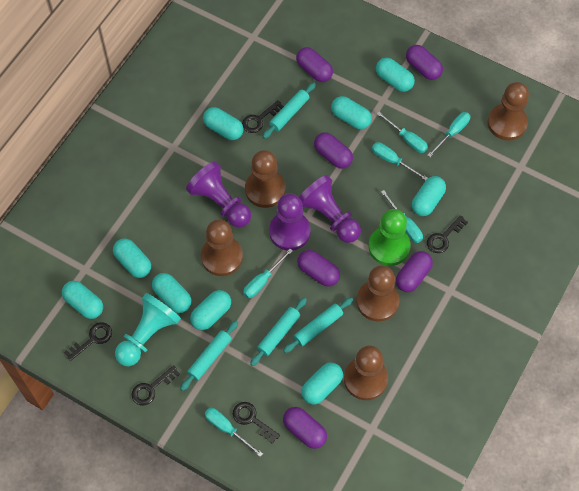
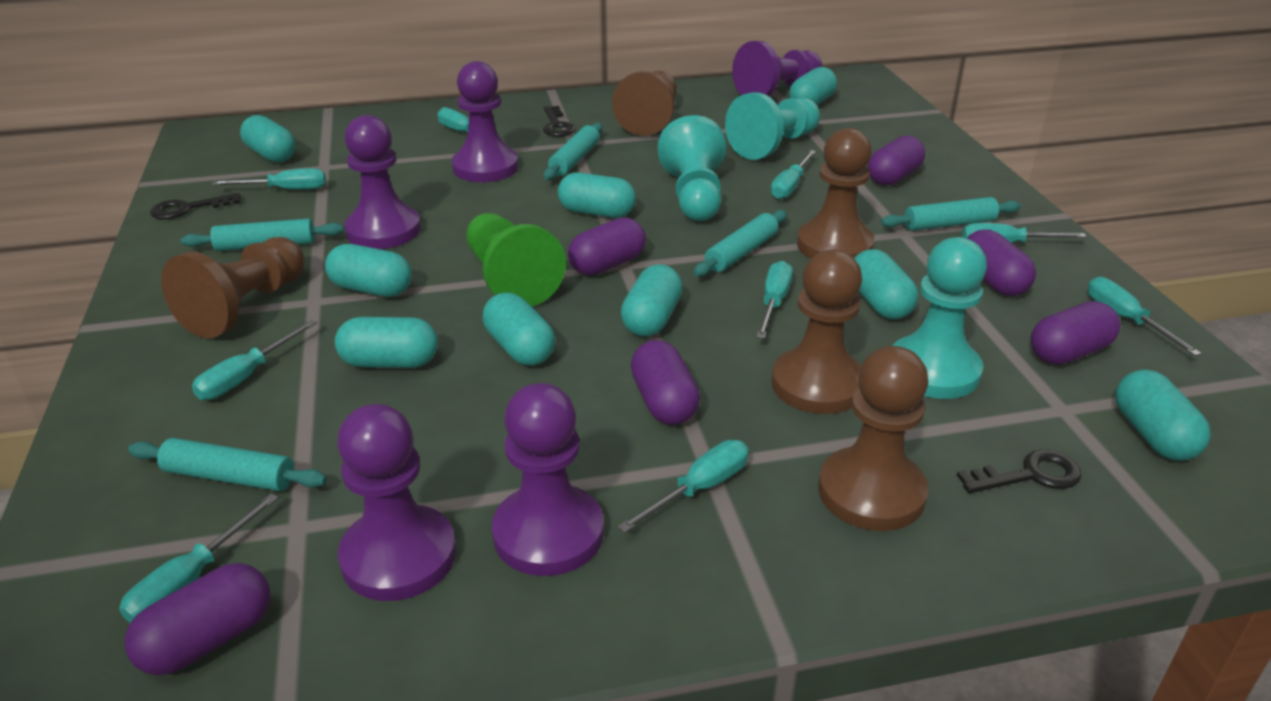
black key: 5 -> 3
purple pawn: 3 -> 5
turquoise pawn: 1 -> 3
turquoise rolling pin: 4 -> 5
turquoise screwdriver: 6 -> 9

